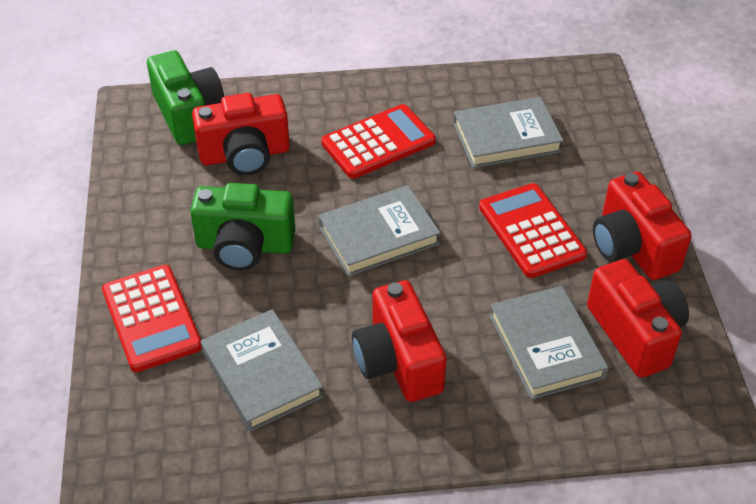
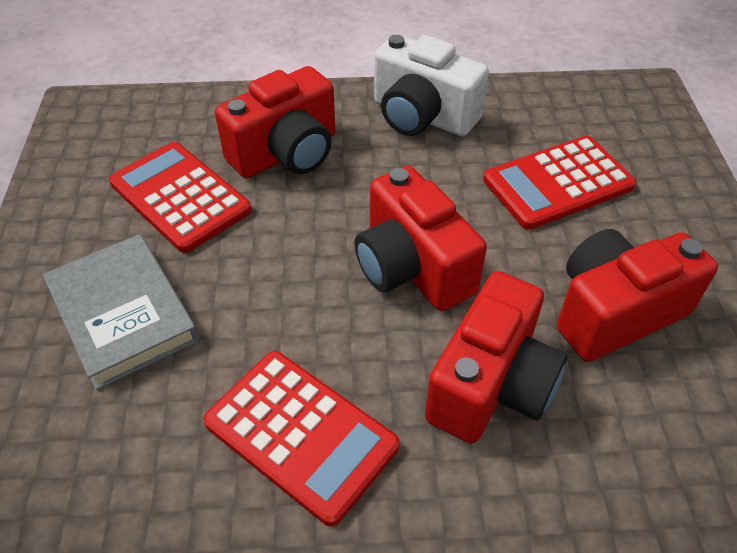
green camera: 2 -> 0
grey book: 4 -> 1
white camera: 0 -> 1

